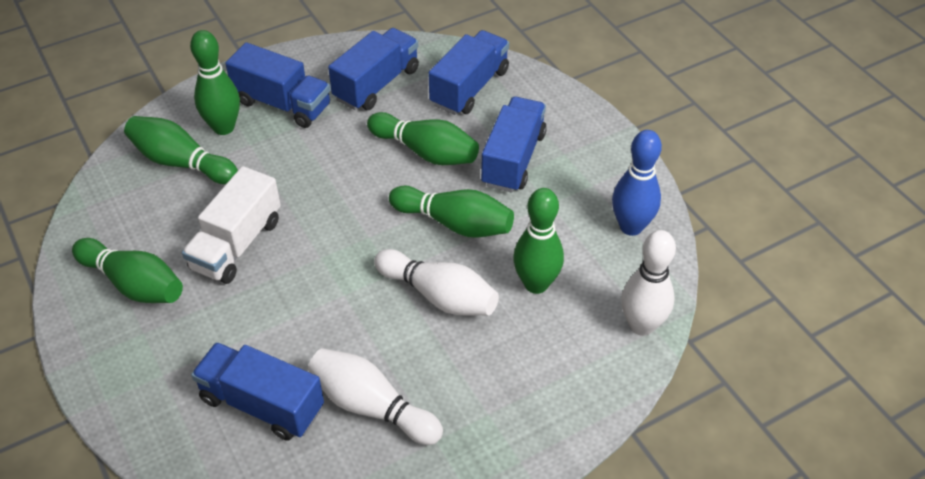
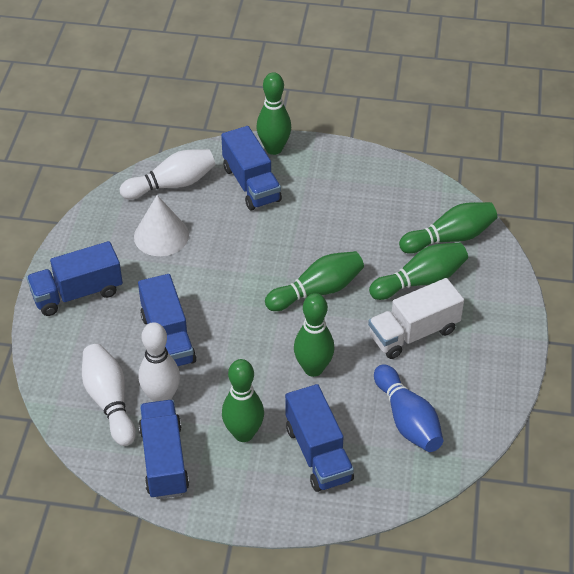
white cone: 0 -> 1

